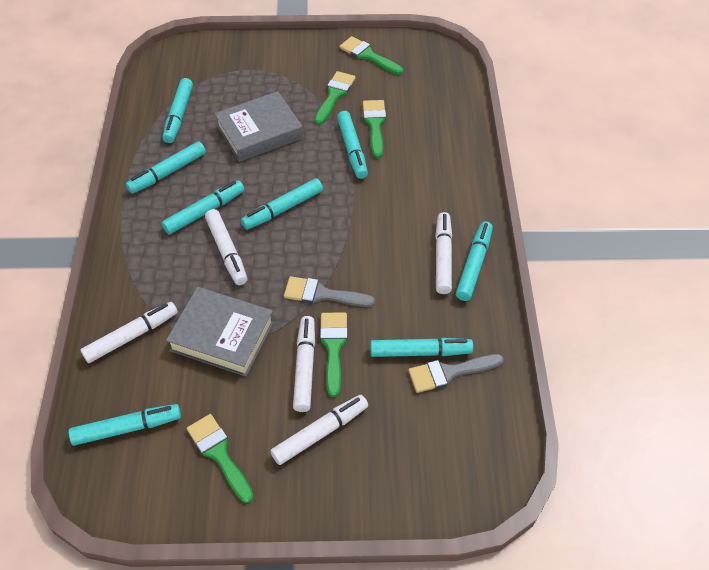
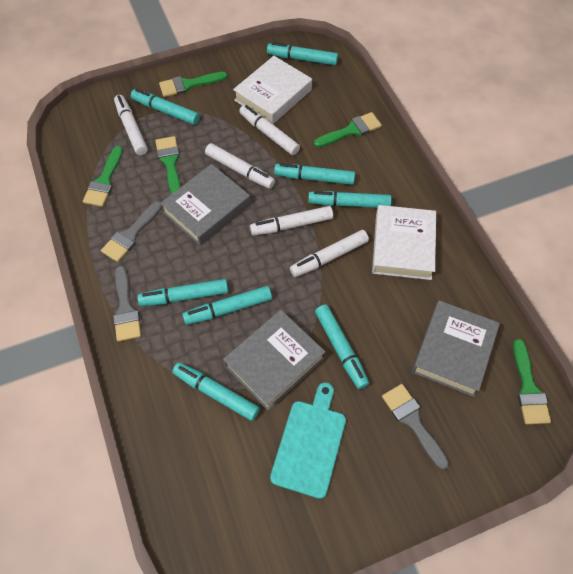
grey book: 2 -> 3
grey brush: 2 -> 3
turquoise cutting board: 0 -> 1
white book: 0 -> 2

